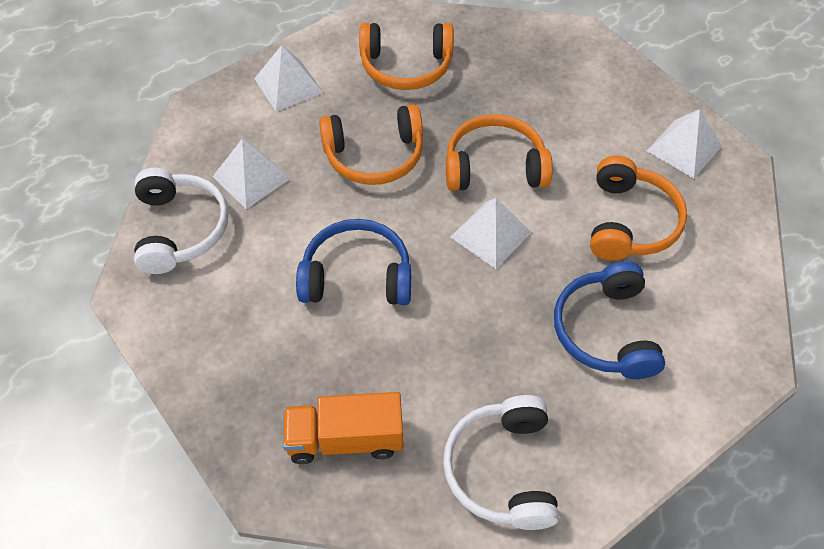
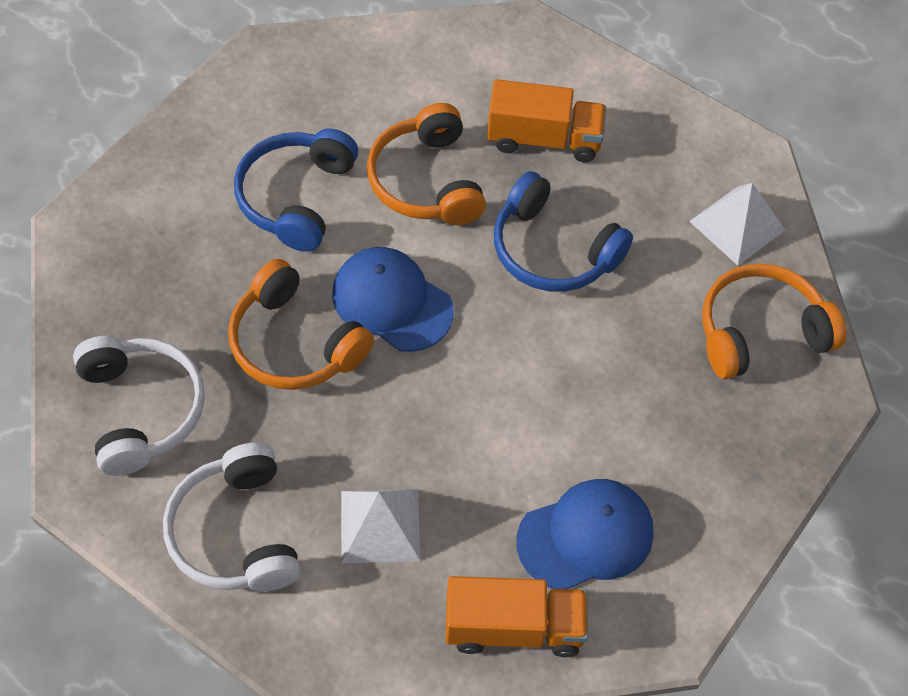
blue cap: 0 -> 2
orange headphones: 4 -> 3
orange truck: 1 -> 2
white pyramid: 4 -> 2

